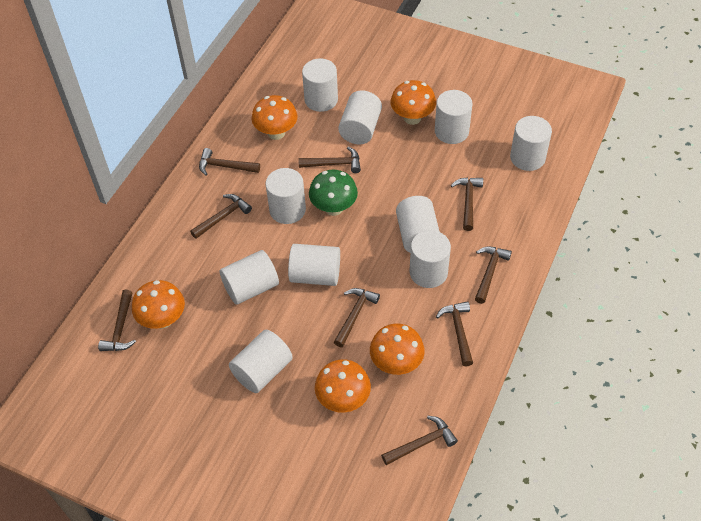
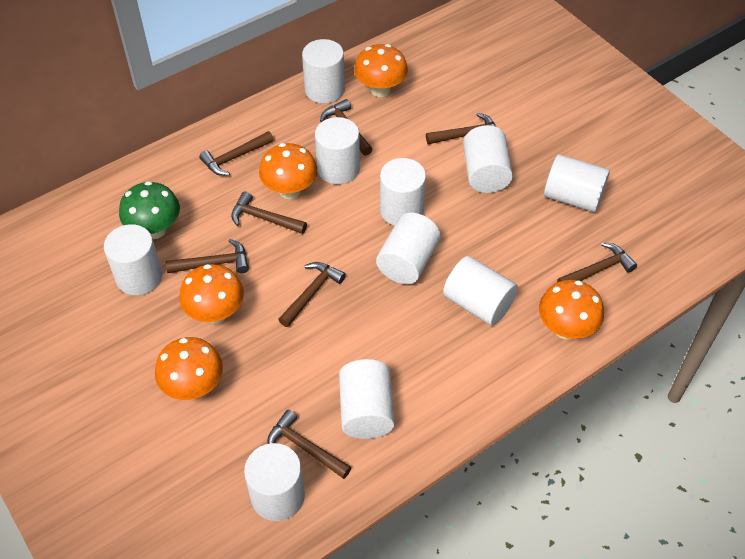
brown hammer: 9 -> 8

